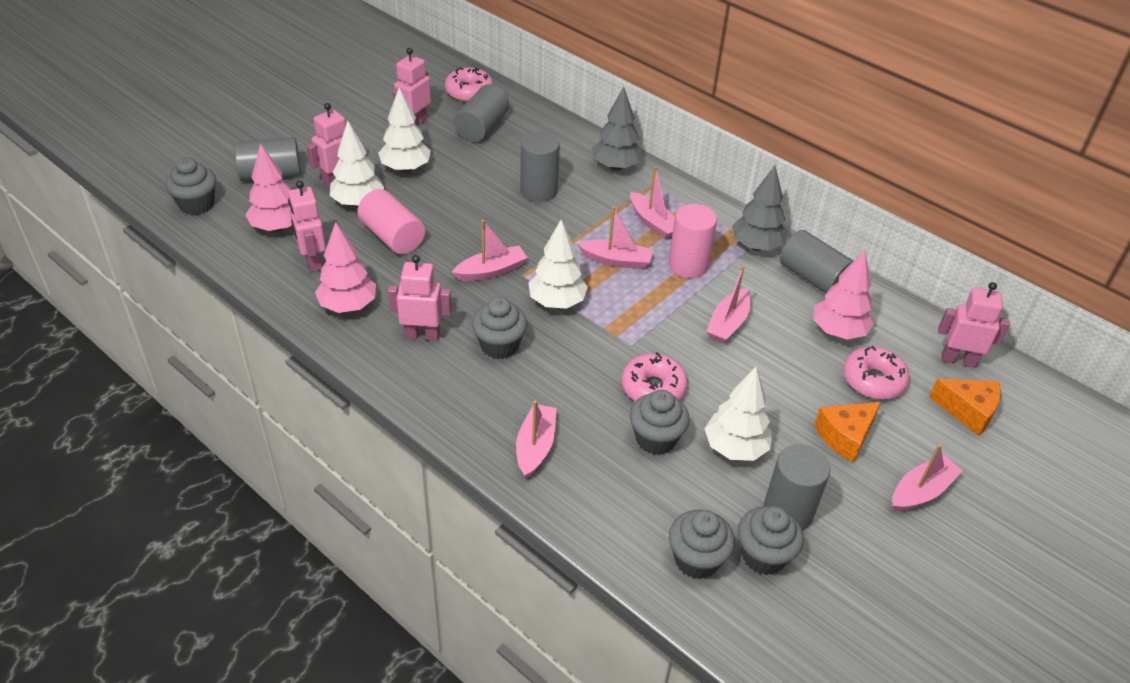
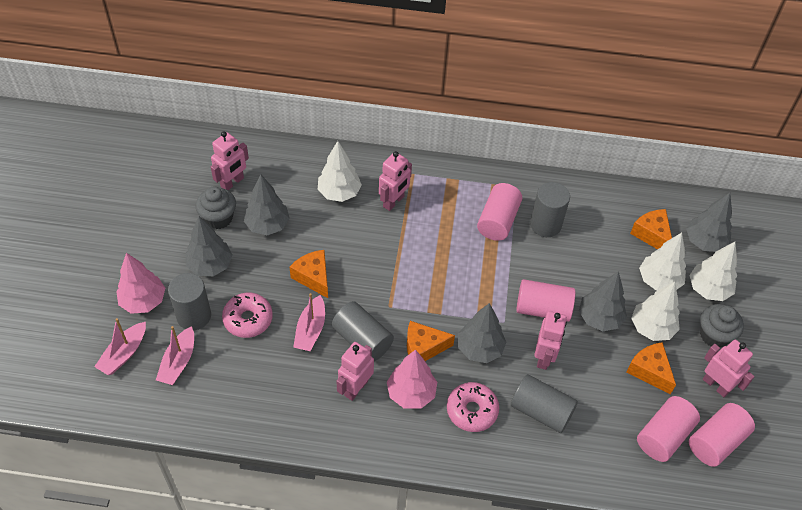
grey cupcake: 5 -> 2
grey cylinder: 5 -> 4
grey tree: 2 -> 5
orange cheese: 2 -> 4
pink boat: 6 -> 3
pink cylinder: 2 -> 4
pink donut: 3 -> 2
pink tree: 3 -> 2

